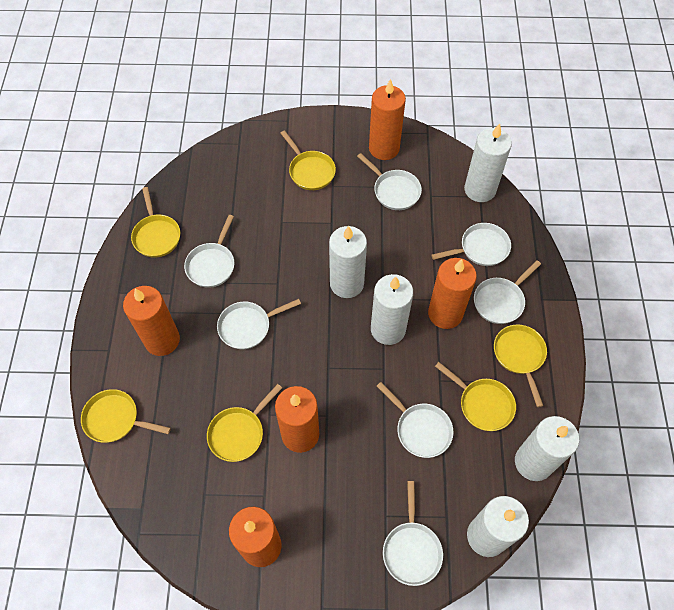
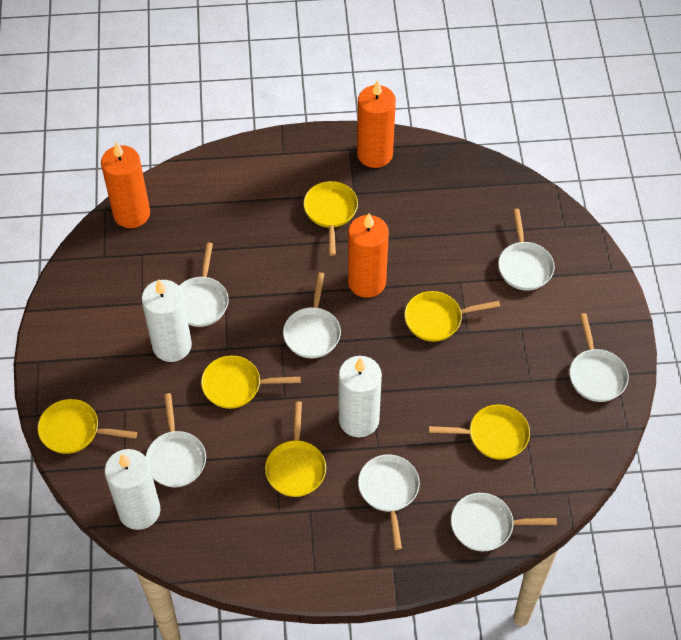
orange candle: 5 -> 3
white candle: 5 -> 3

